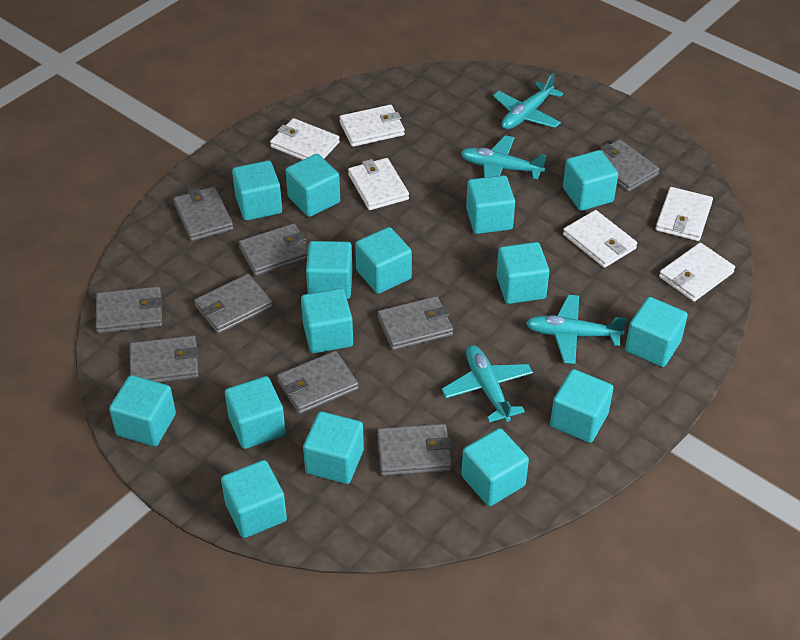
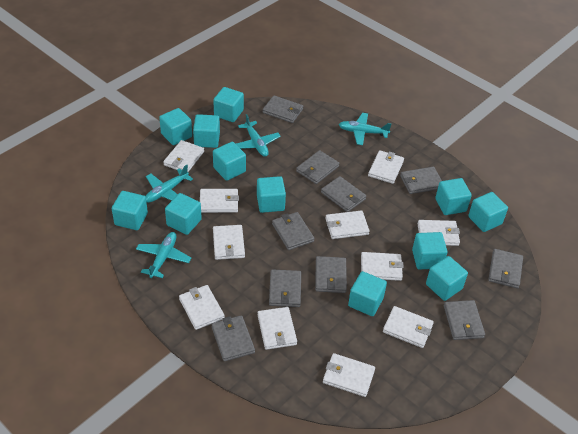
grey wallet: 9 -> 10
turquoise cube: 15 -> 12
white wallet: 6 -> 11

